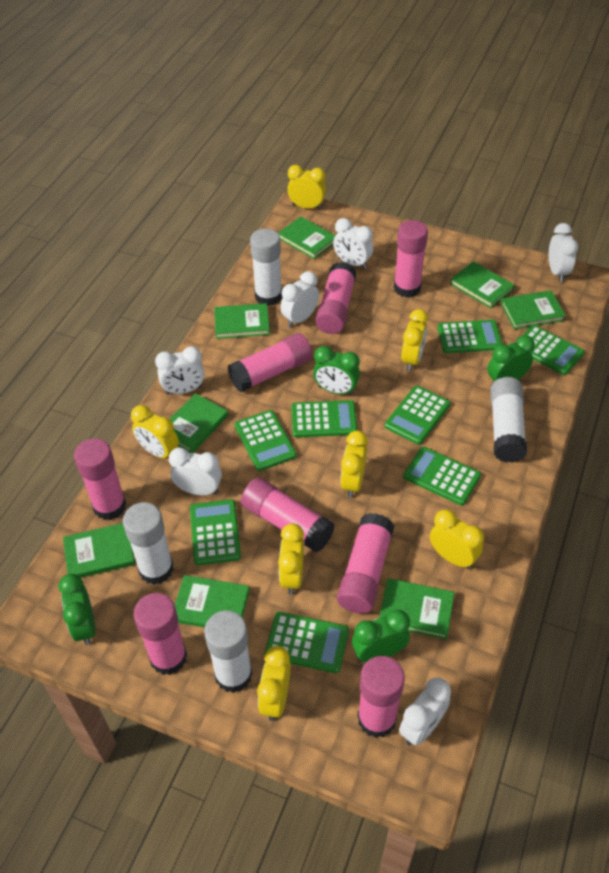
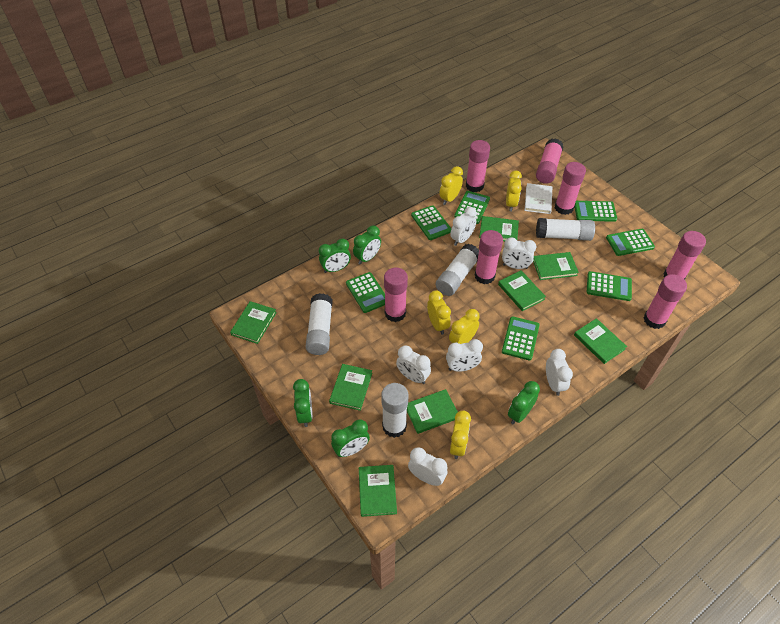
green calculator: 8 -> 7
green clock: 4 -> 5
pink glue stick: 8 -> 7
white book: 0 -> 1
yellow clock: 7 -> 5

